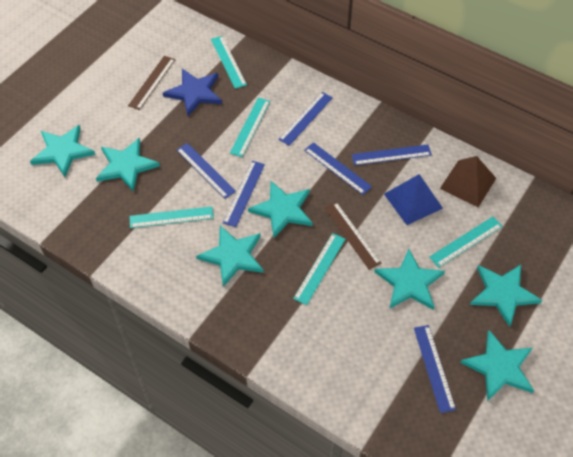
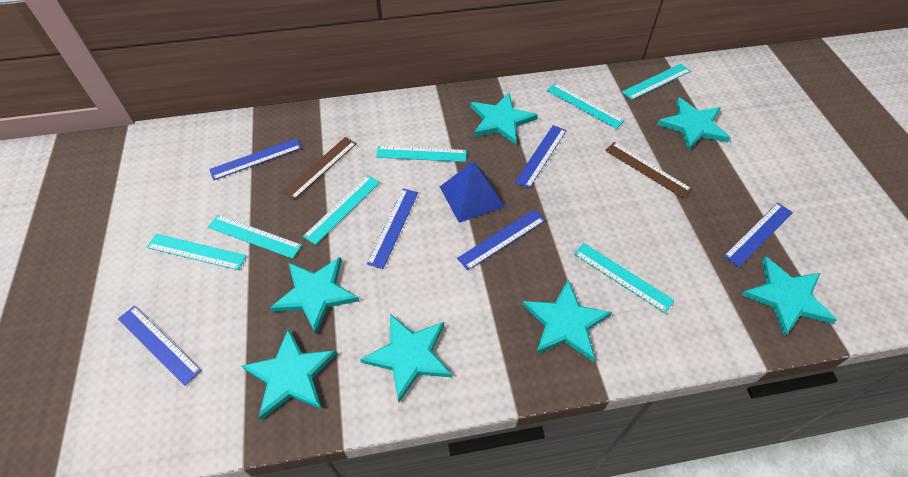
blue star: 1 -> 0
brown pyramid: 1 -> 0
turquoise ruler: 5 -> 7

